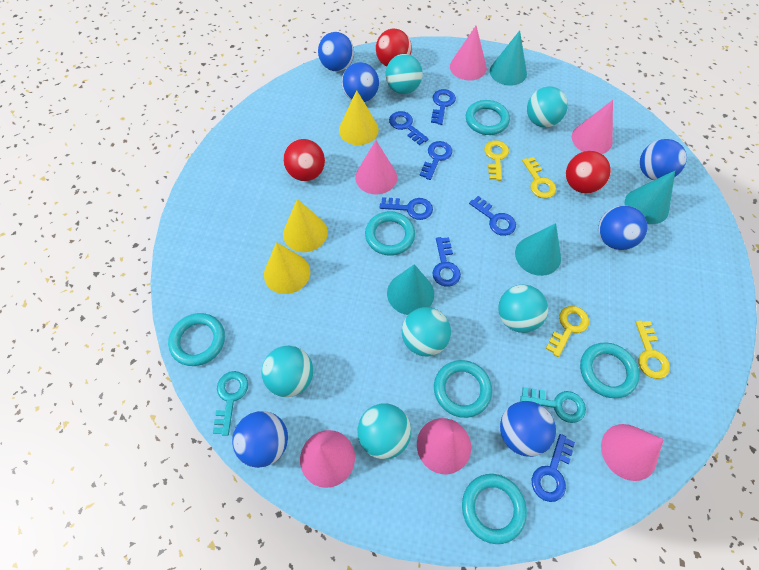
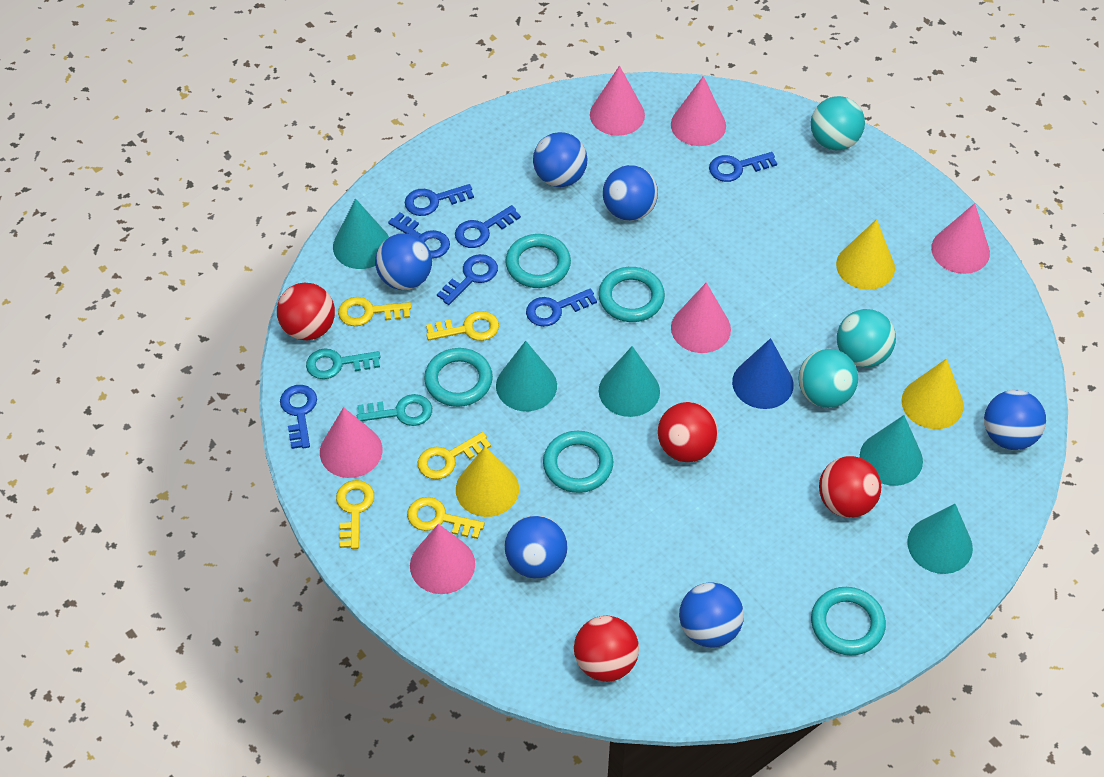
blue cone: 0 -> 1
red ball: 3 -> 4
turquoise ball: 6 -> 3
turquoise cone: 4 -> 5
turquoise ring: 6 -> 5
yellow key: 4 -> 5

